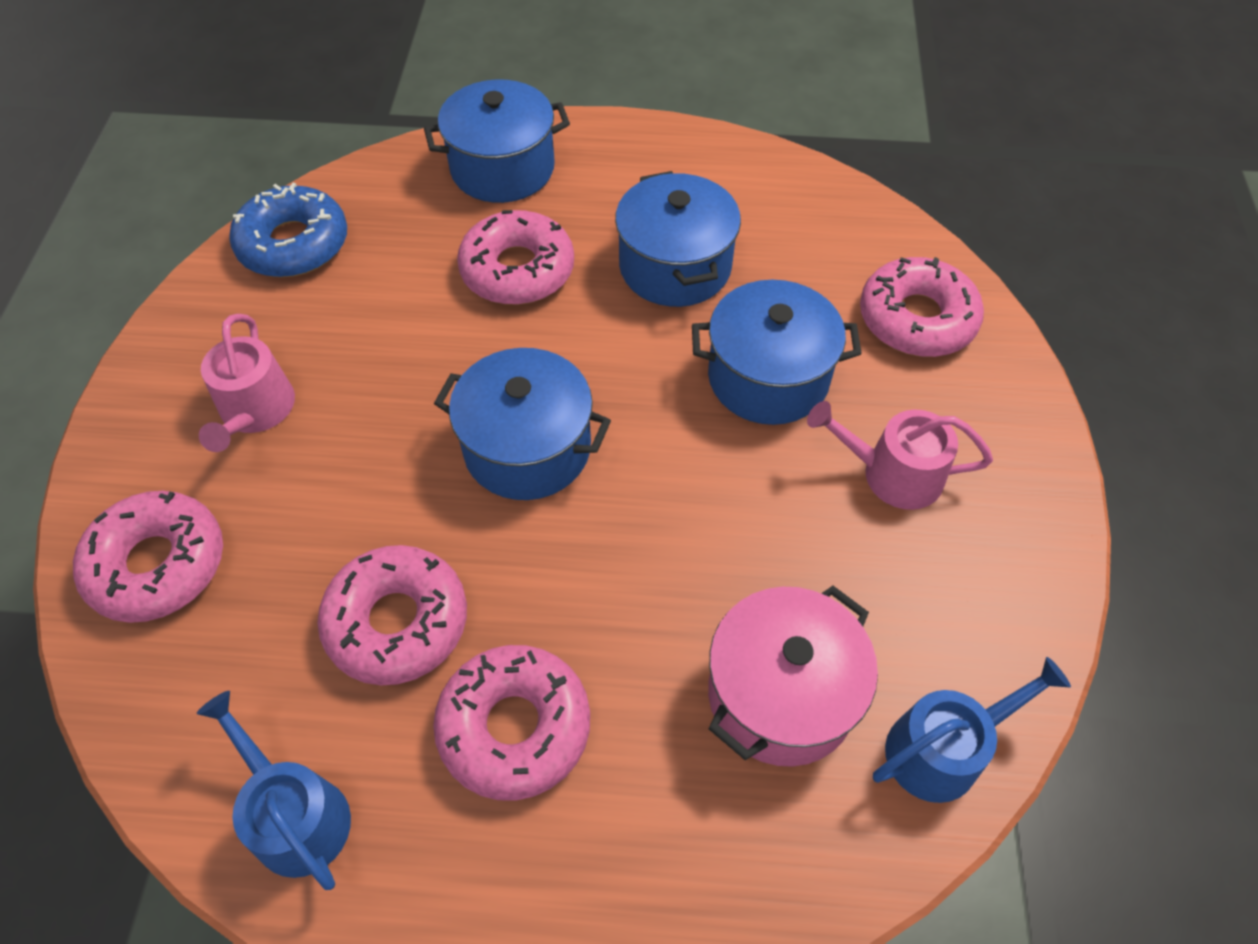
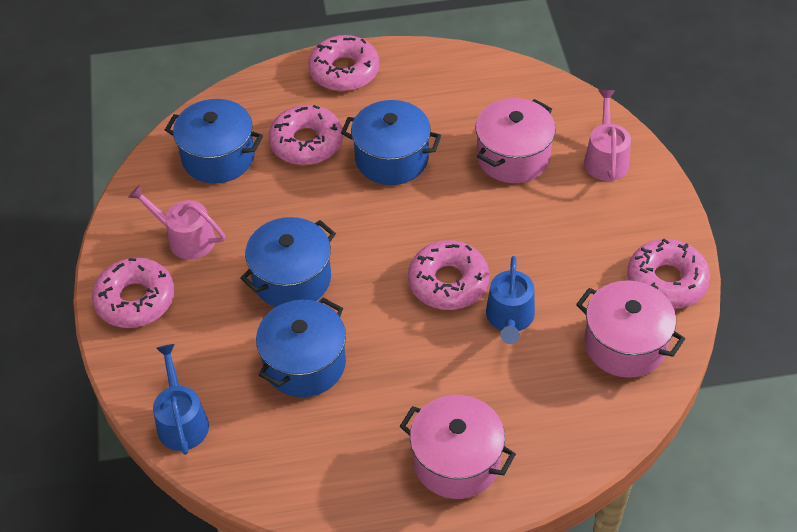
blue donut: 1 -> 0
pink pot: 1 -> 3

